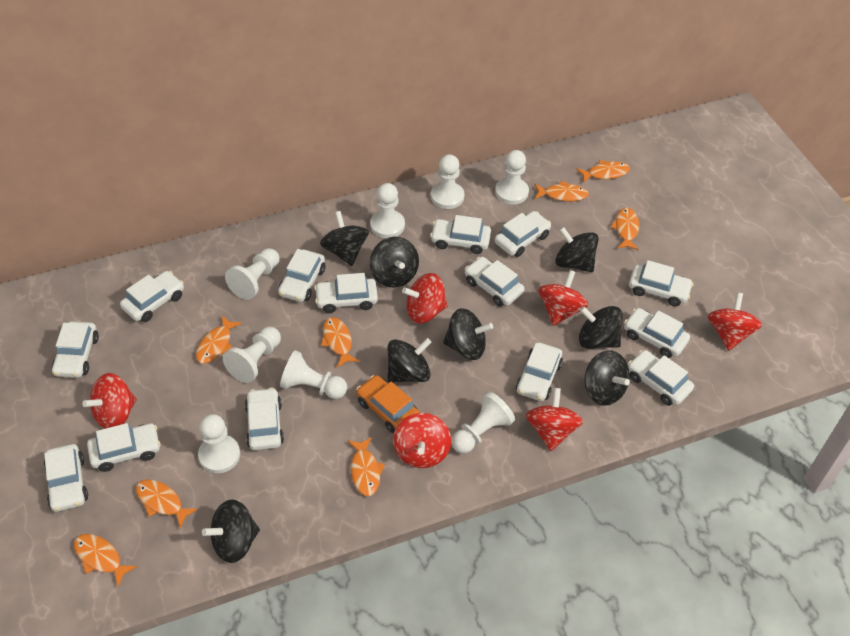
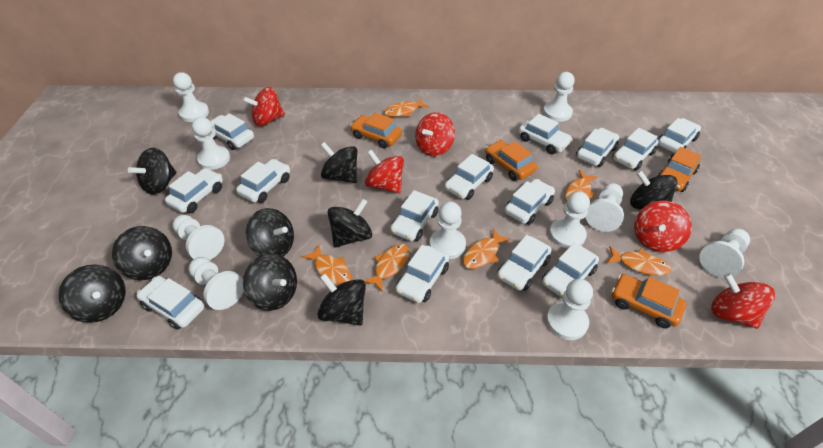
black spinning top: 8 -> 9
orange car: 1 -> 4
orange fish: 8 -> 6
red spinning top: 6 -> 5
white pawn: 8 -> 10

